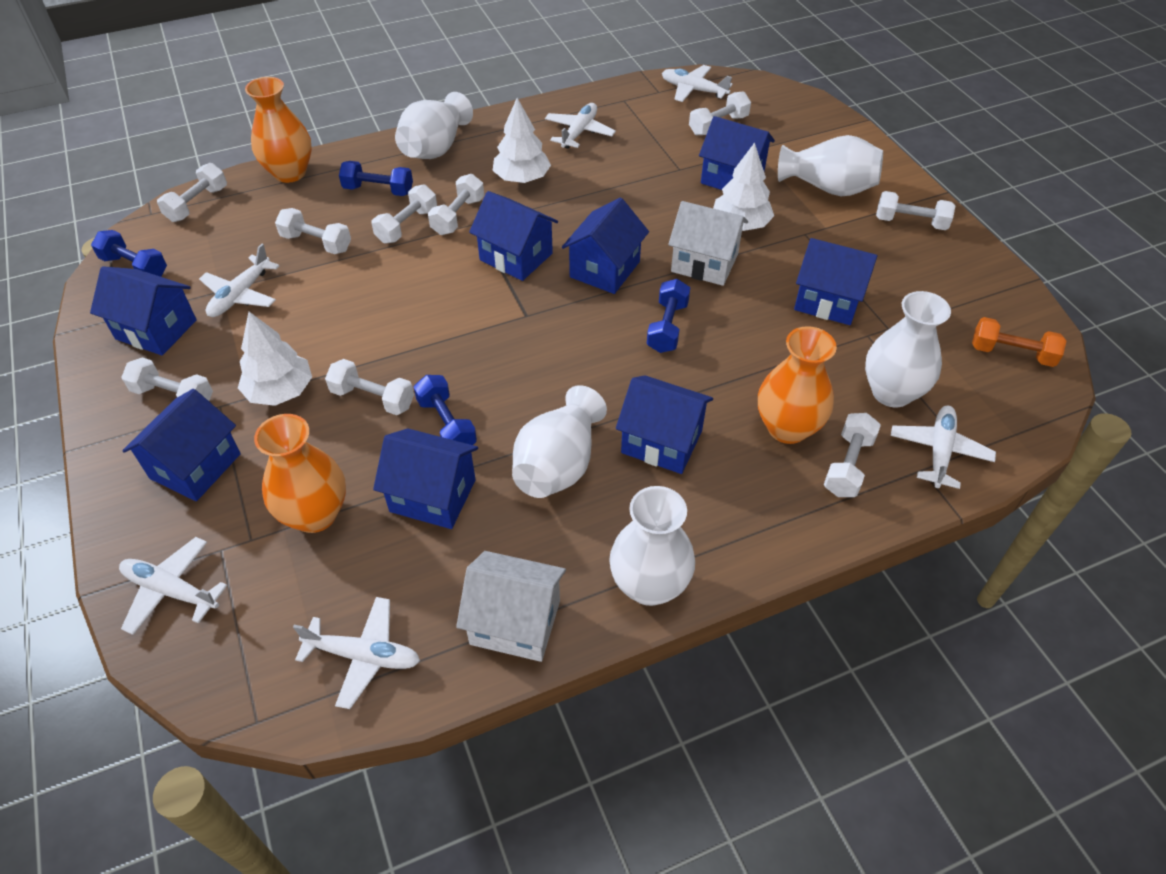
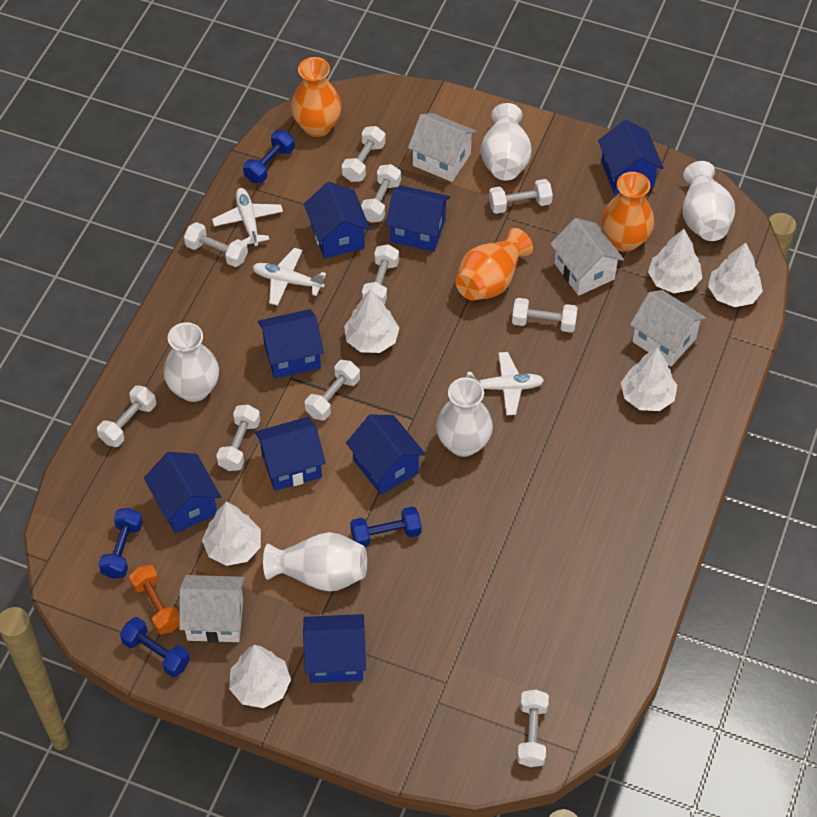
white dumbbell: 9 -> 10
white house: 2 -> 4
white plane: 6 -> 3
white tree: 3 -> 6

